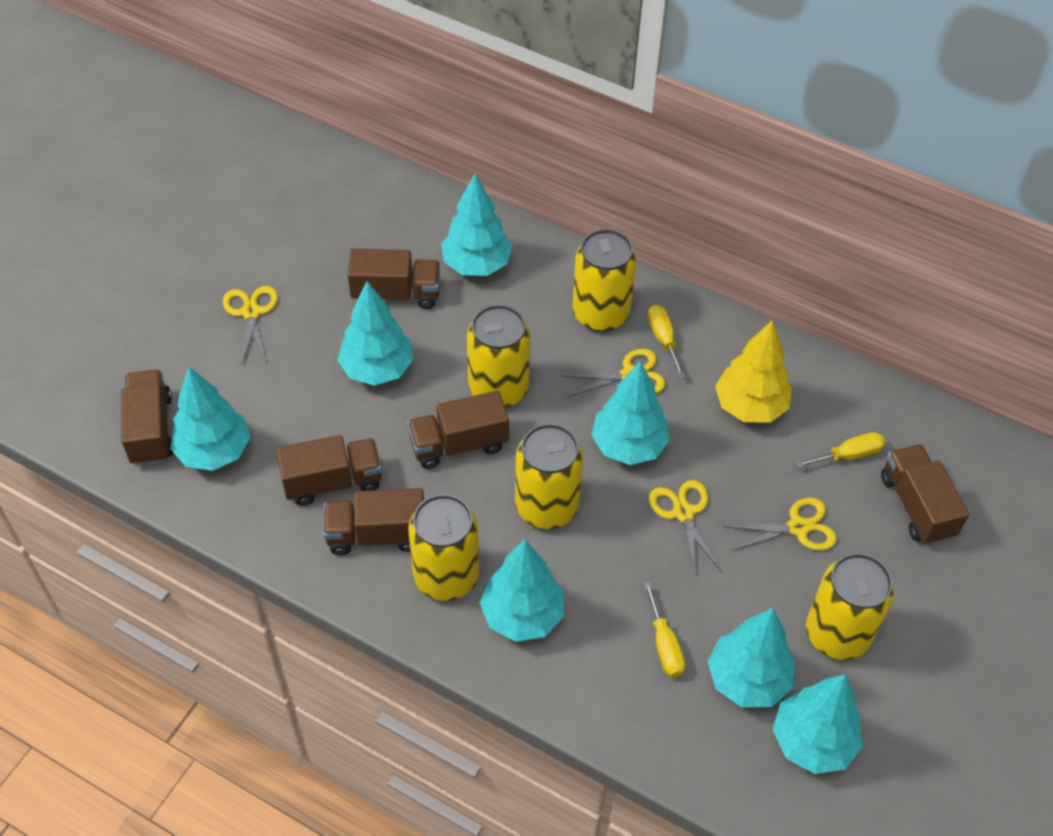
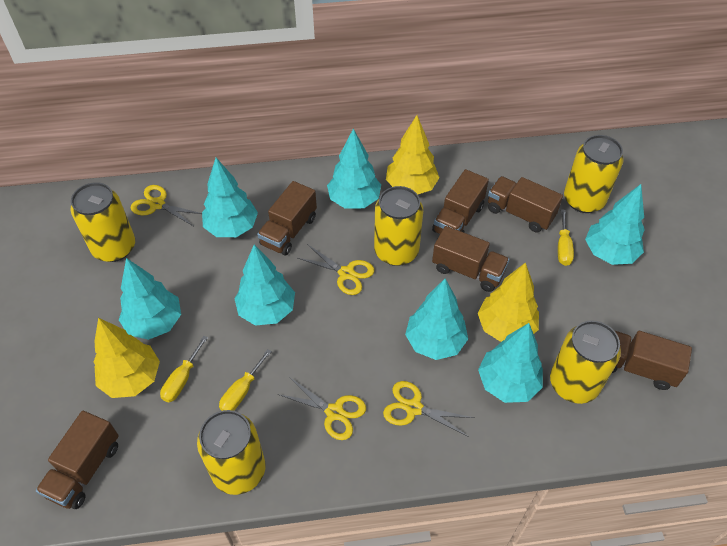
yellow tree: 1 -> 3

